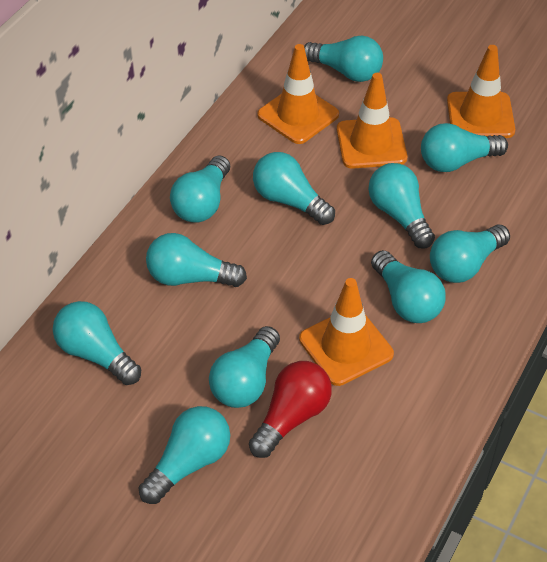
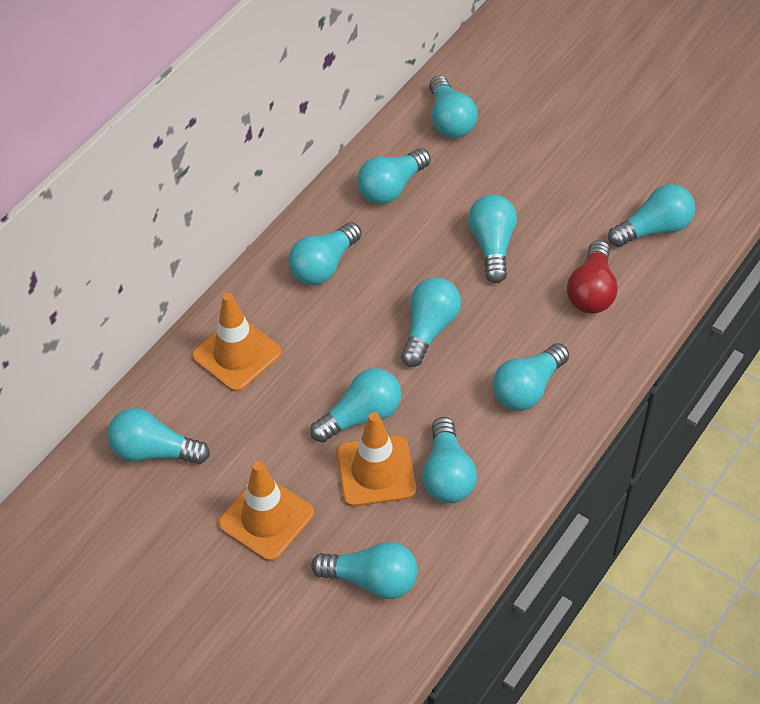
orange traffic cone: 4 -> 3

